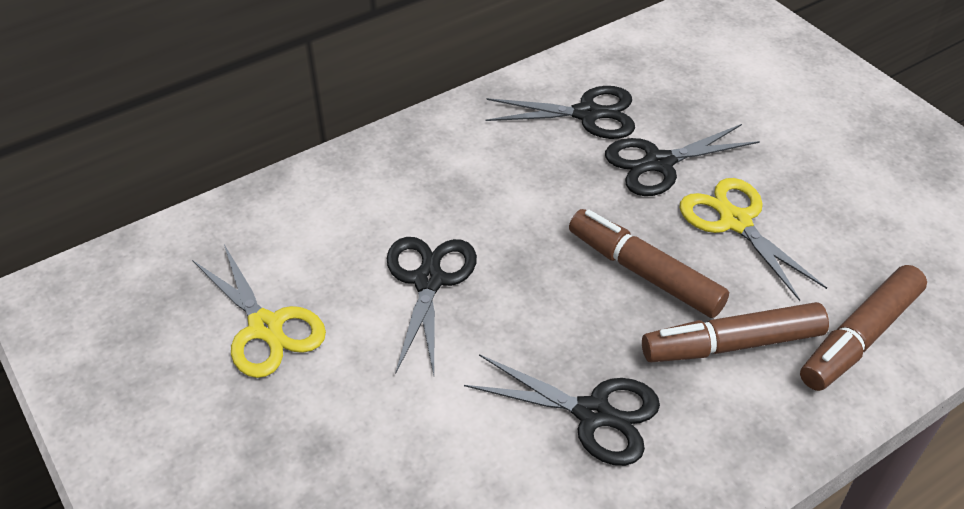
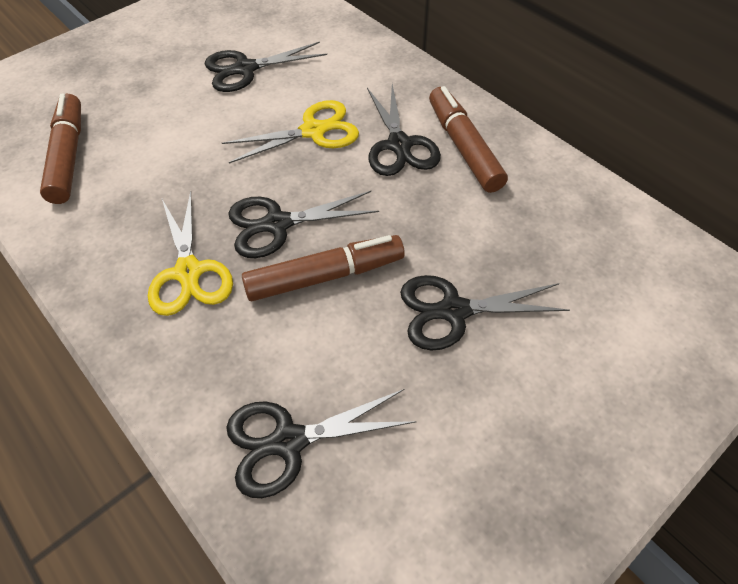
black scissors: 4 -> 5

